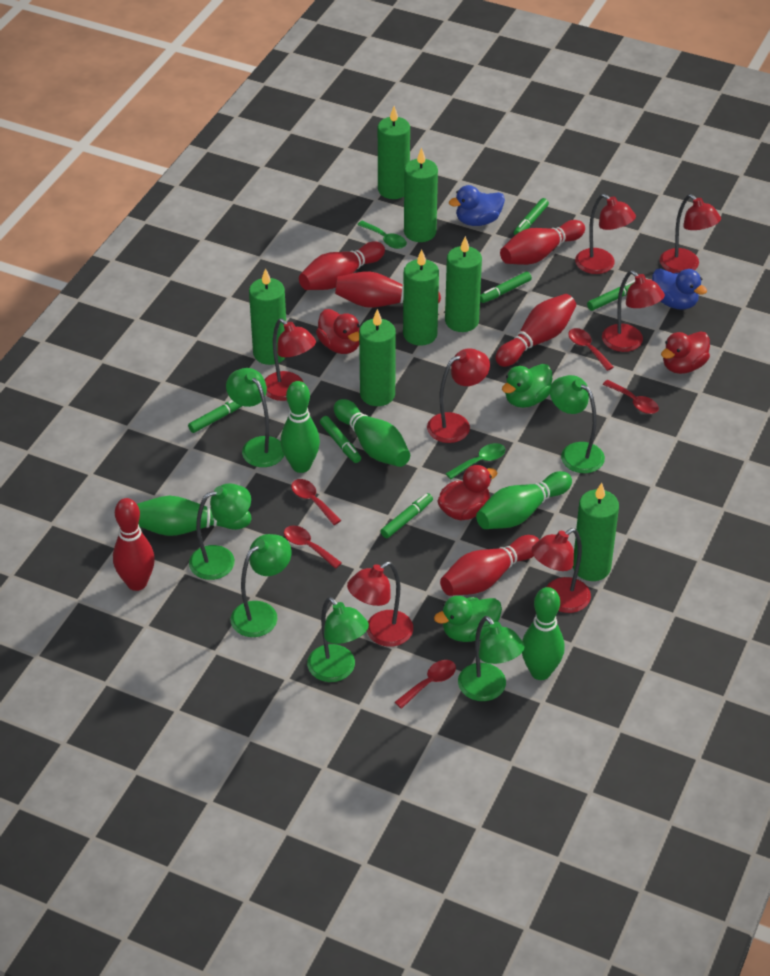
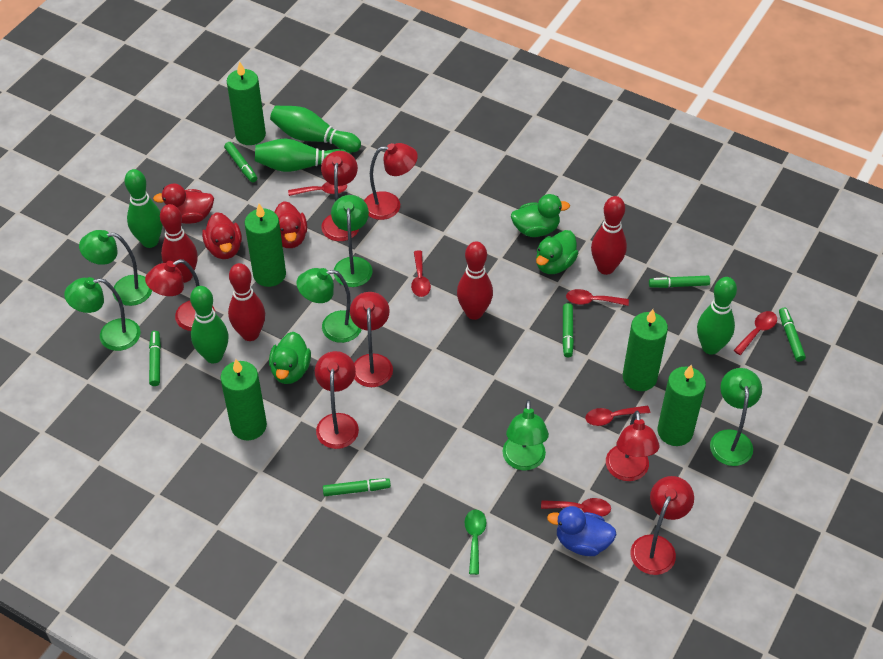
blue duck: 2 -> 1
green candle: 7 -> 5
green duck: 2 -> 3
green spoon: 2 -> 1
red bowling pin: 6 -> 4
red spoon: 5 -> 6

